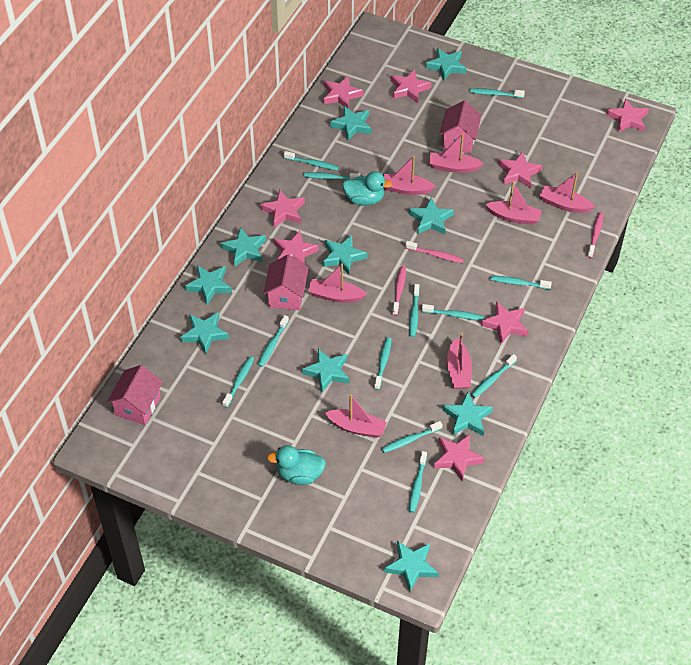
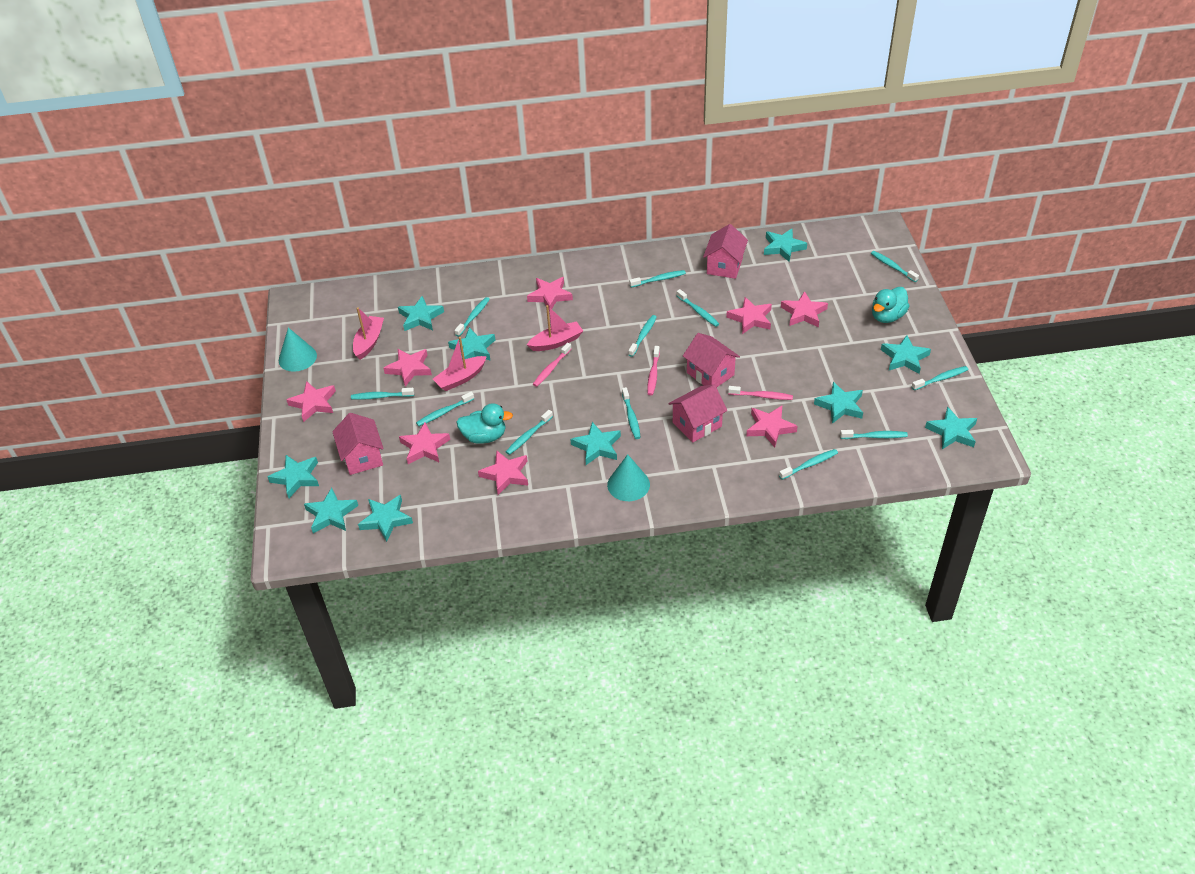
pink boat: 7 -> 3
pink house: 3 -> 4
turquoise cone: 0 -> 2

